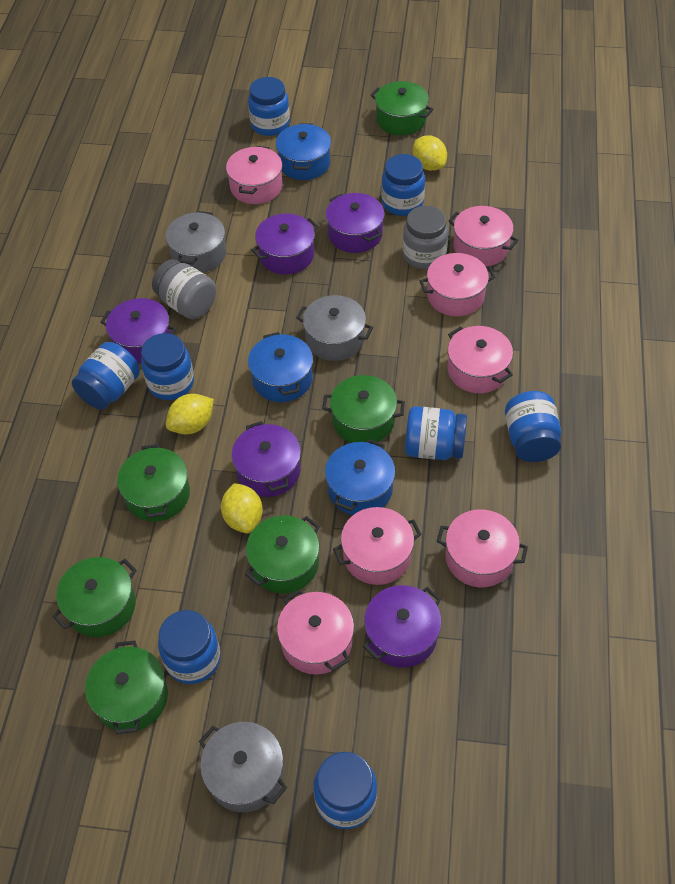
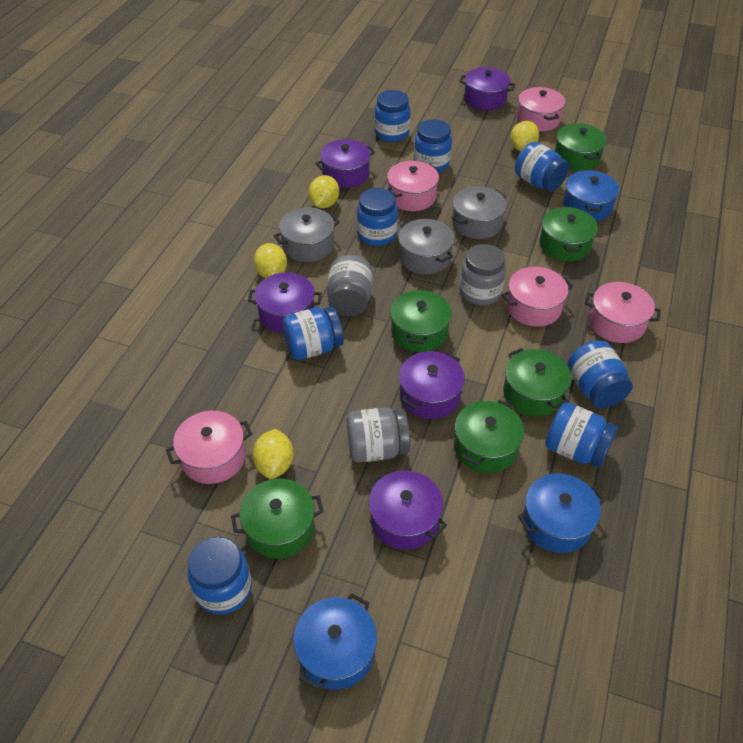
grey jar: 2 -> 3
pink pot: 7 -> 5
yellow lemon: 3 -> 4

